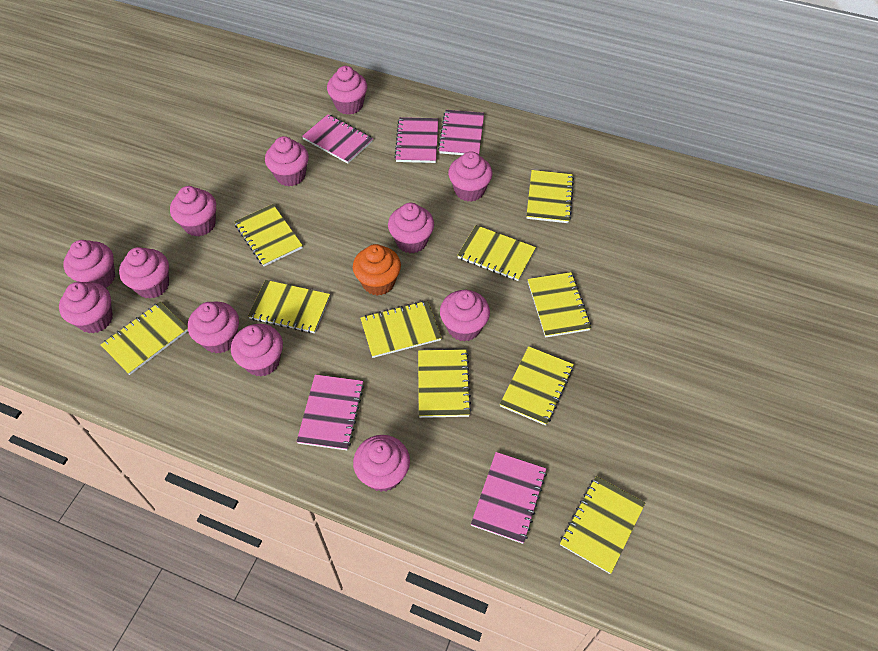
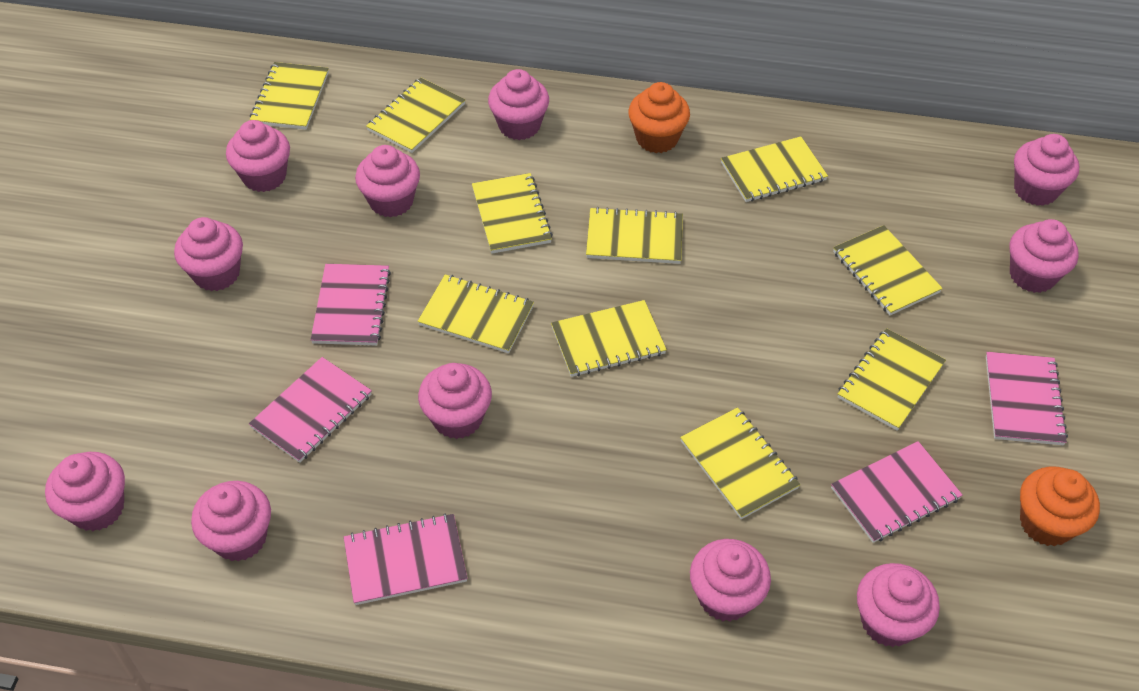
orange cupcake: 1 -> 2
pink cupcake: 12 -> 11

